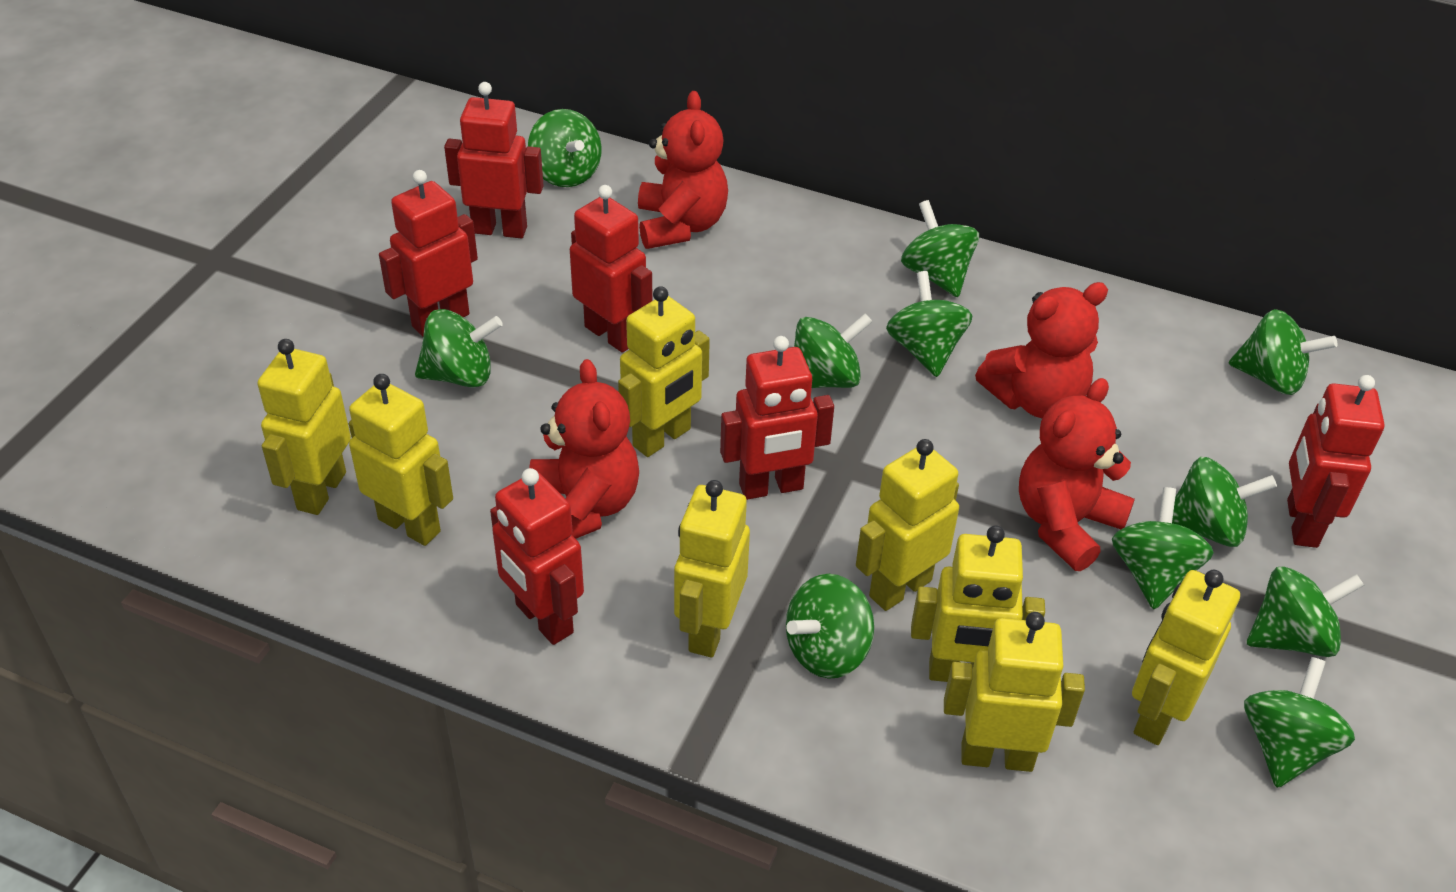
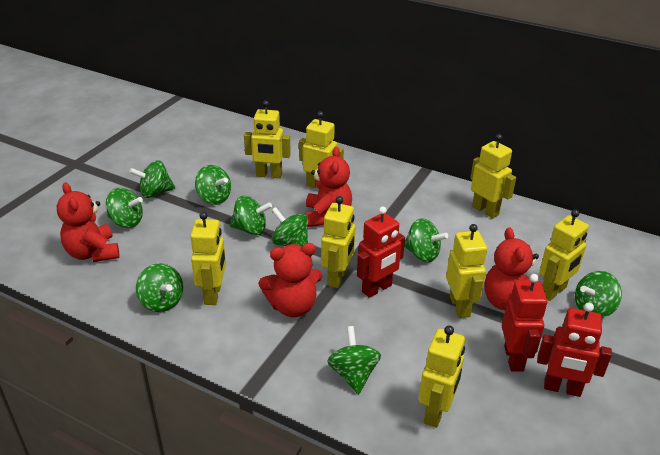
green spinning top: 11 -> 9
red robot: 6 -> 3

